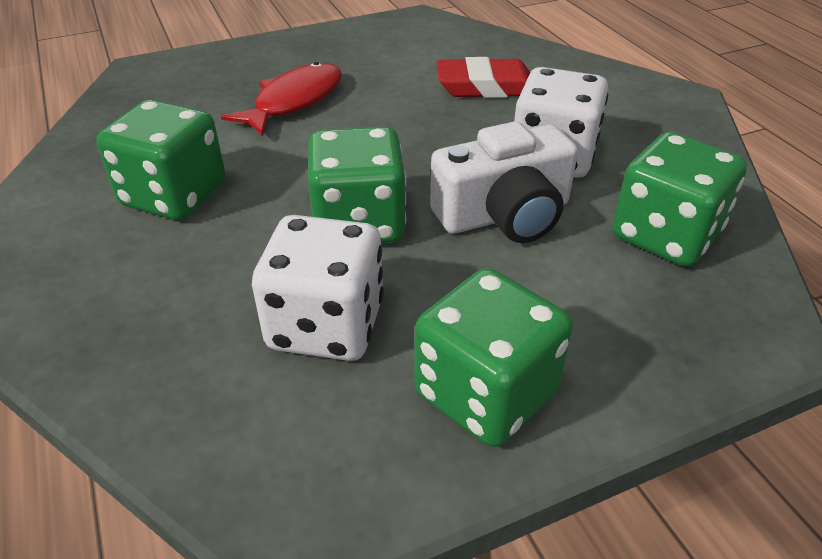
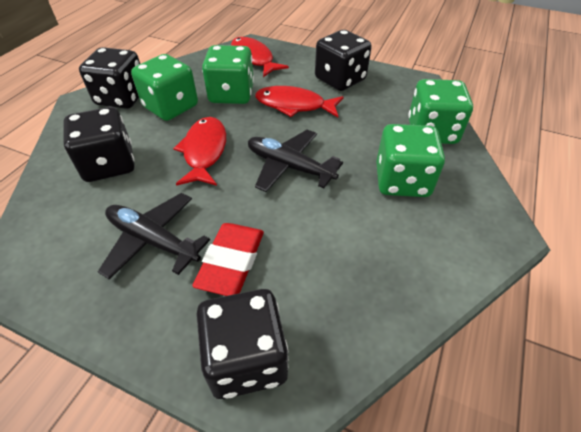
black dice: 0 -> 4
black plane: 0 -> 2
red fish: 1 -> 3
white camera: 1 -> 0
white dice: 2 -> 0

